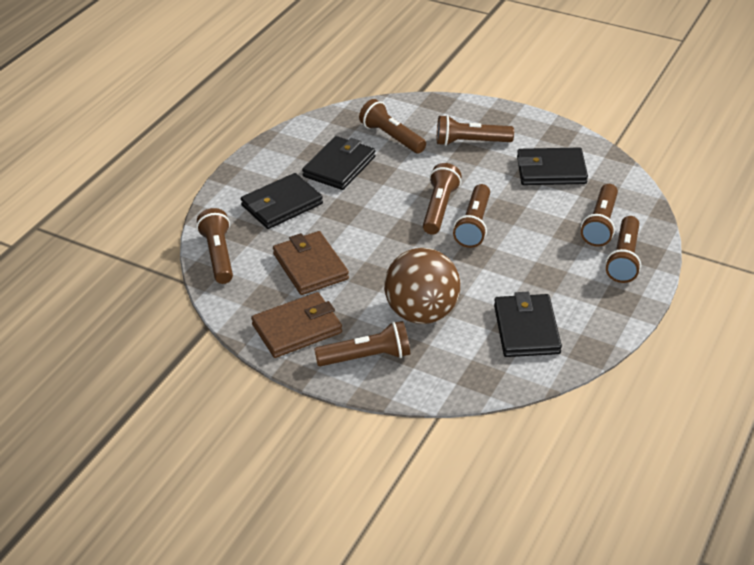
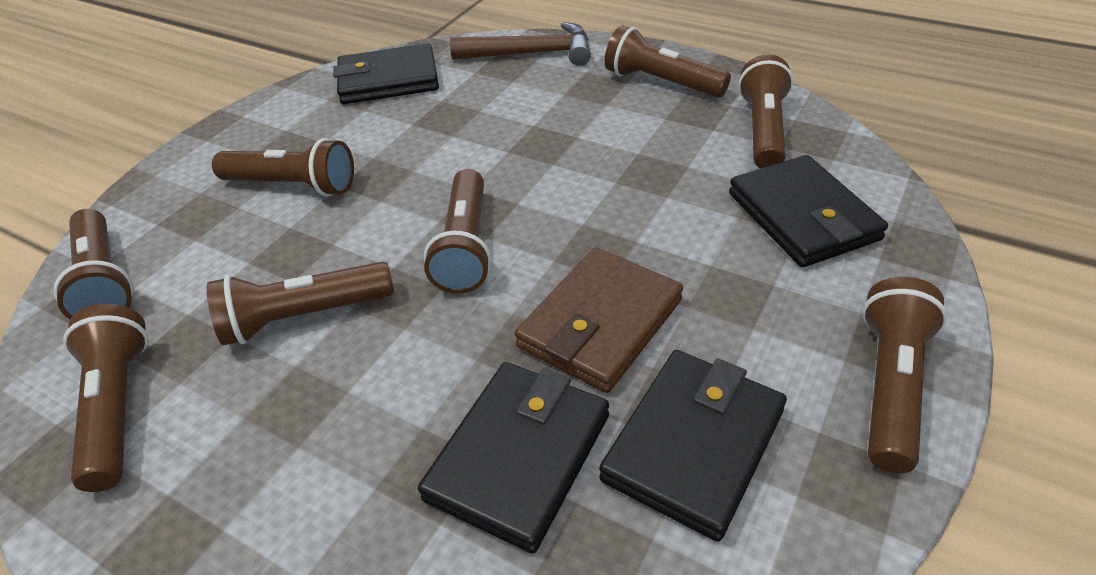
brown ball: 1 -> 0
brown hammer: 0 -> 1
brown wallet: 2 -> 1

